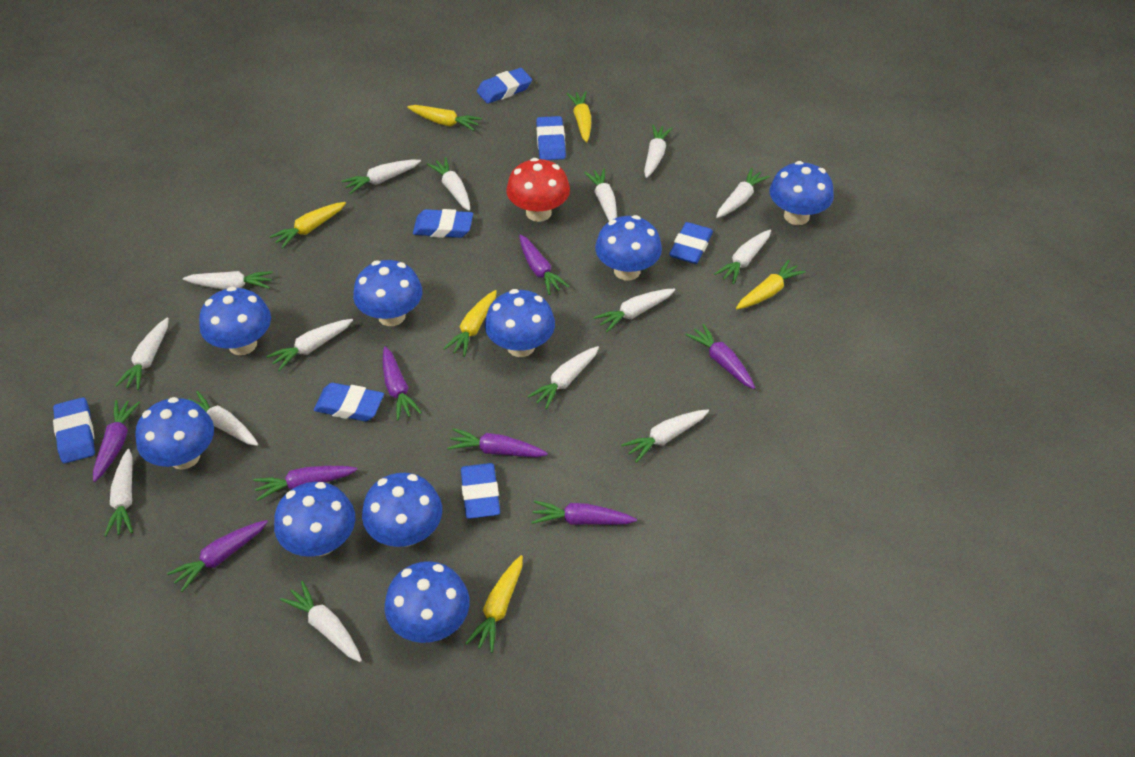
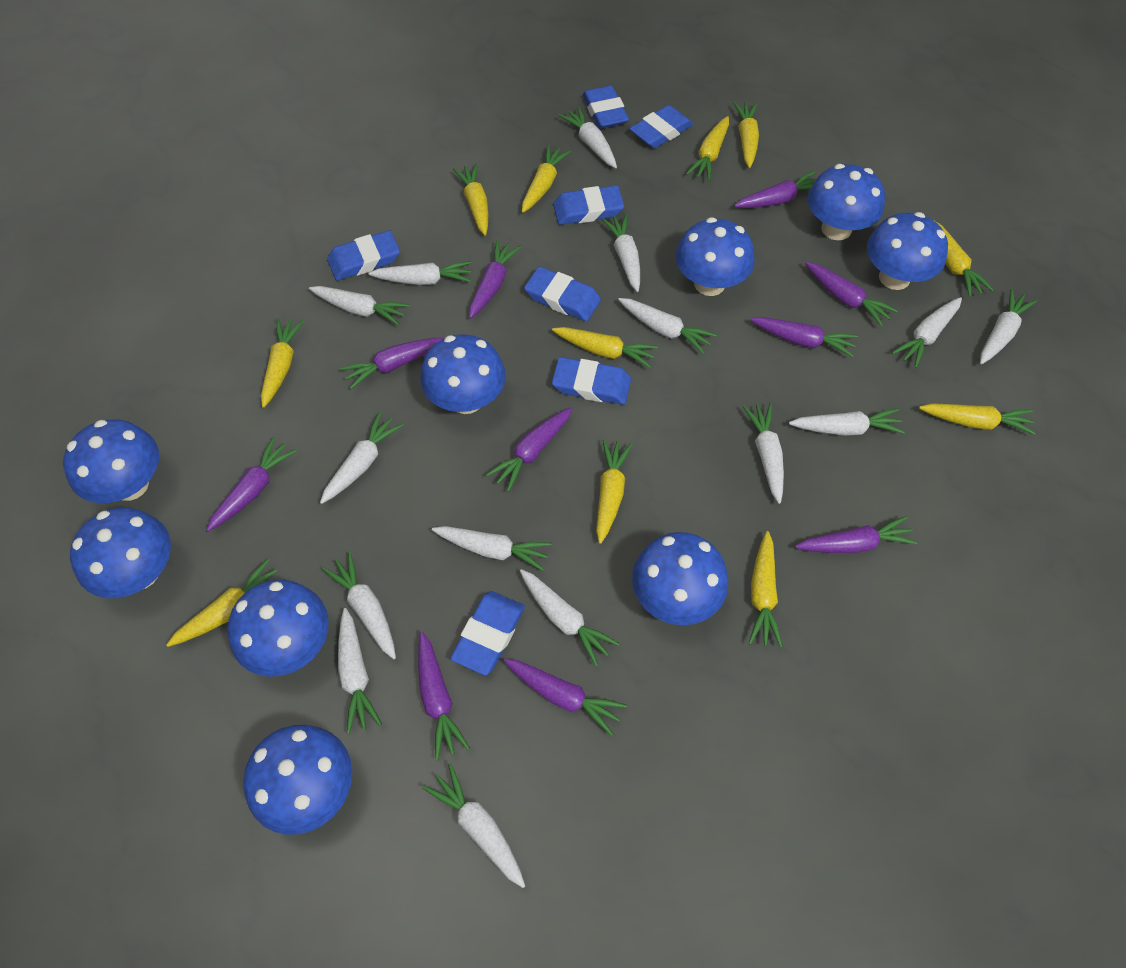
purple carrot: 8 -> 10
red mushroom: 1 -> 0
yellow carrot: 6 -> 11

